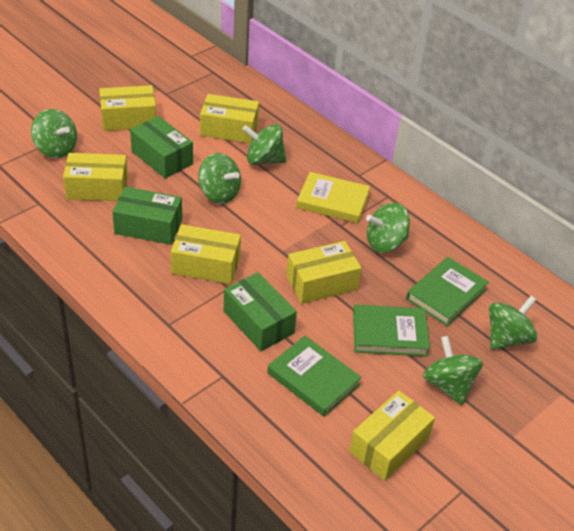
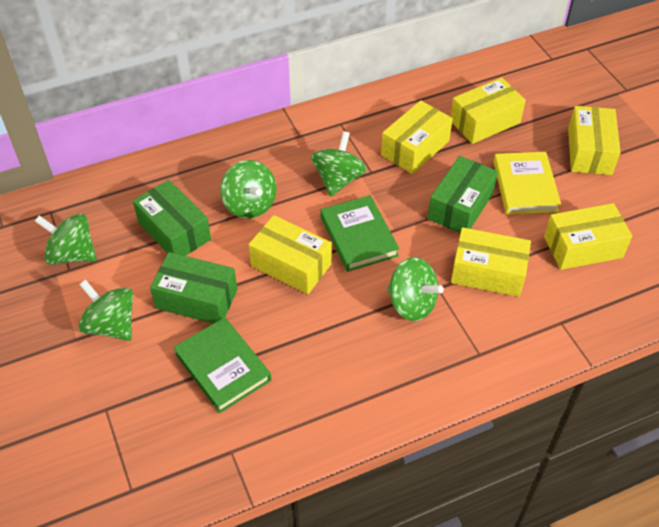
green book: 3 -> 2
green spinning top: 6 -> 5

